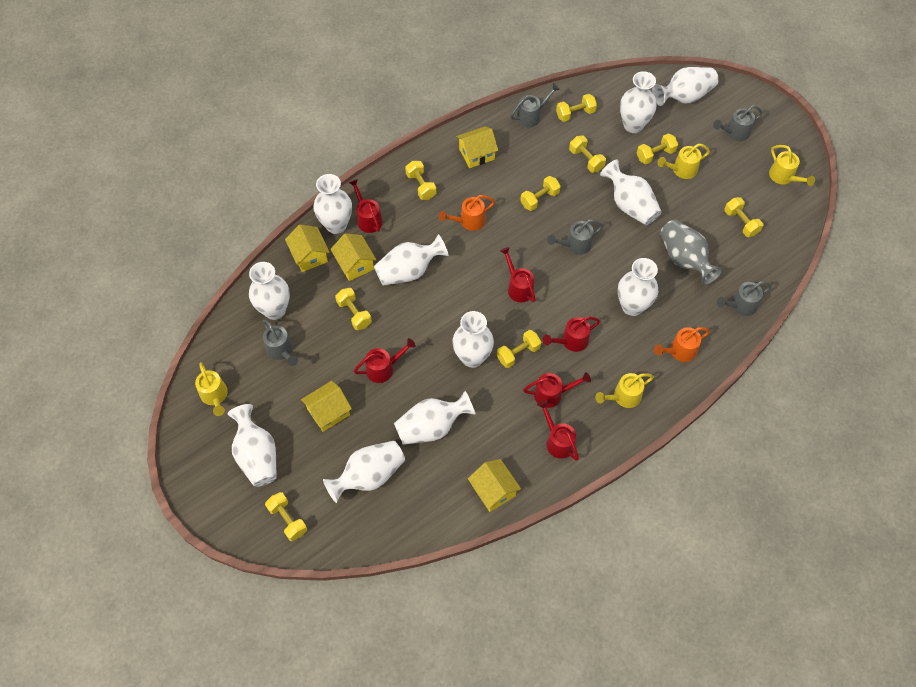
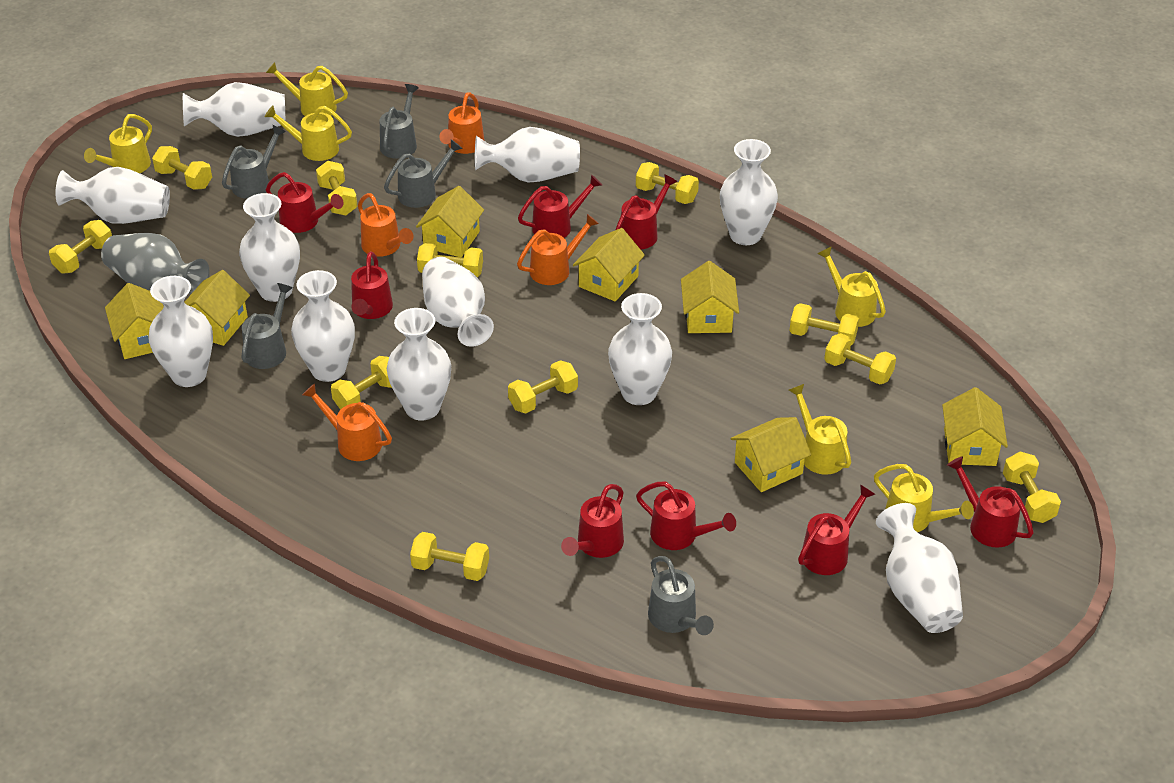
orange watering can: 2 -> 4
red watering can: 6 -> 8
yellow dumbbell: 9 -> 11
yellow house: 5 -> 7
yellow watering can: 4 -> 6

